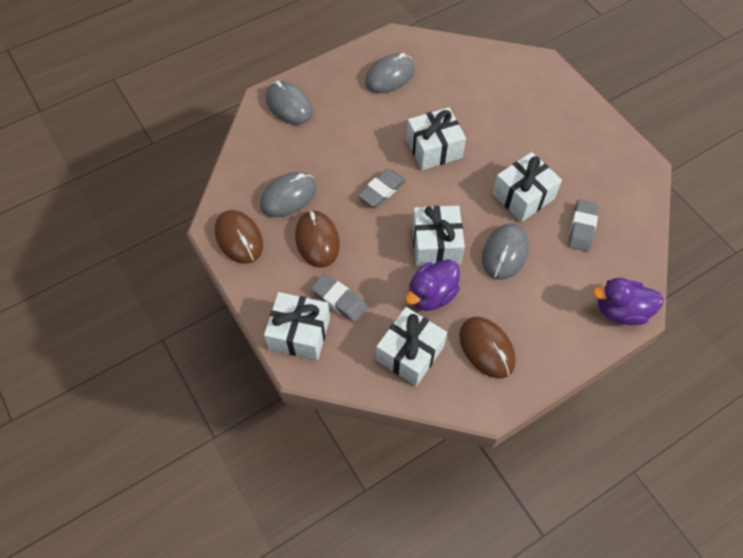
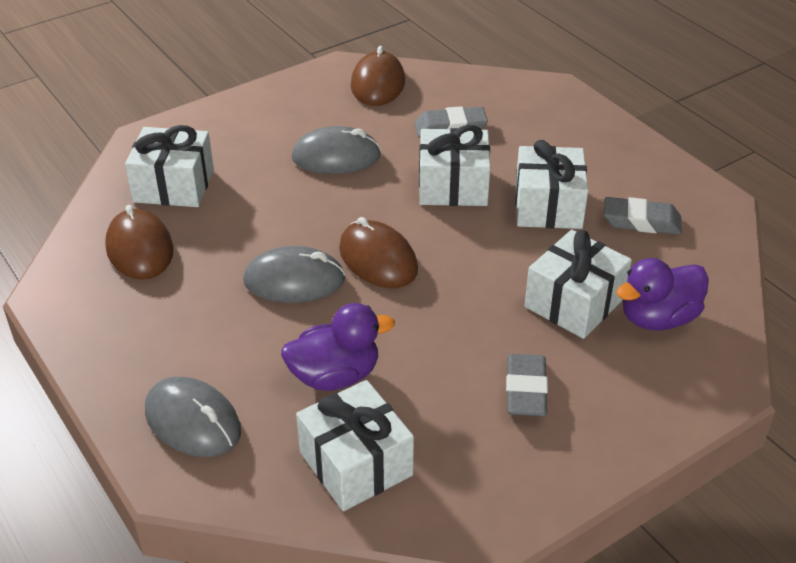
grey mouse: 4 -> 3

